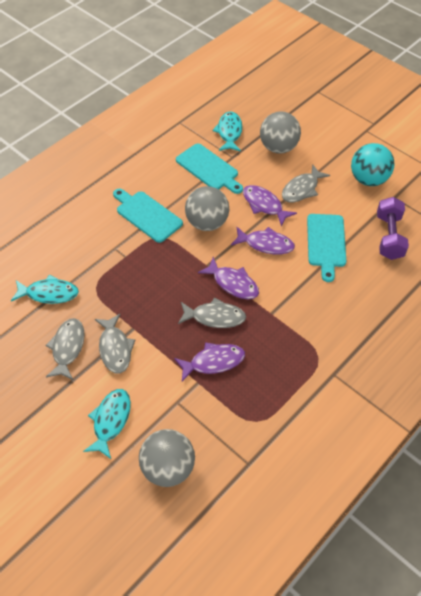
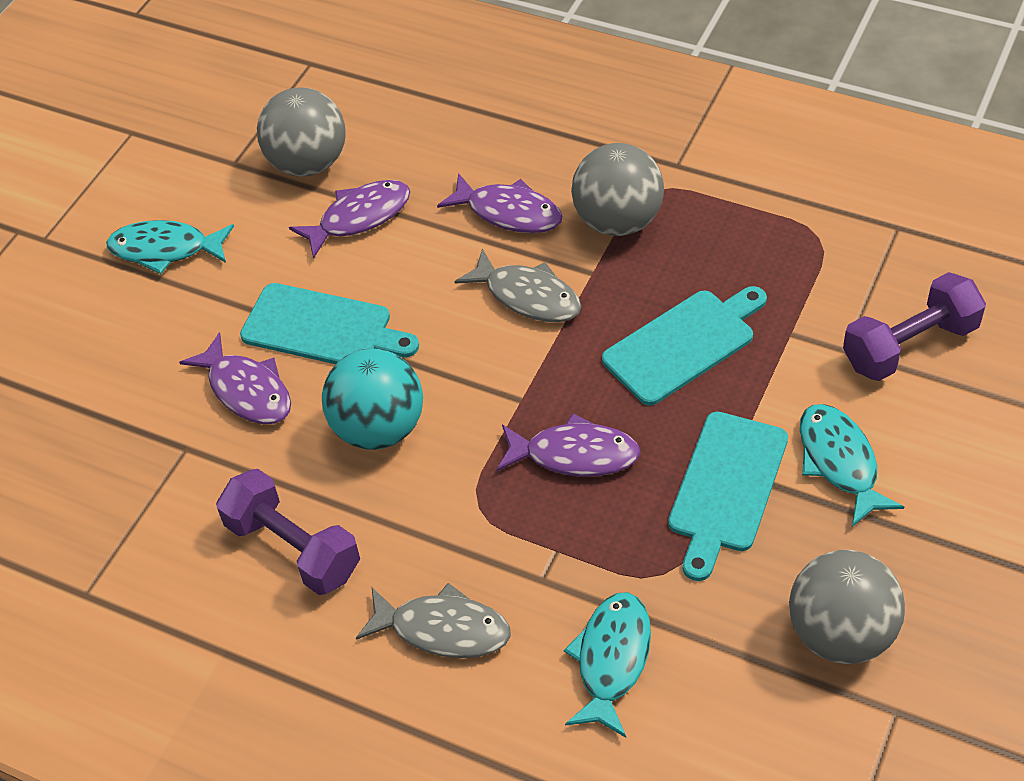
grey fish: 4 -> 2
purple dumbbell: 1 -> 2

